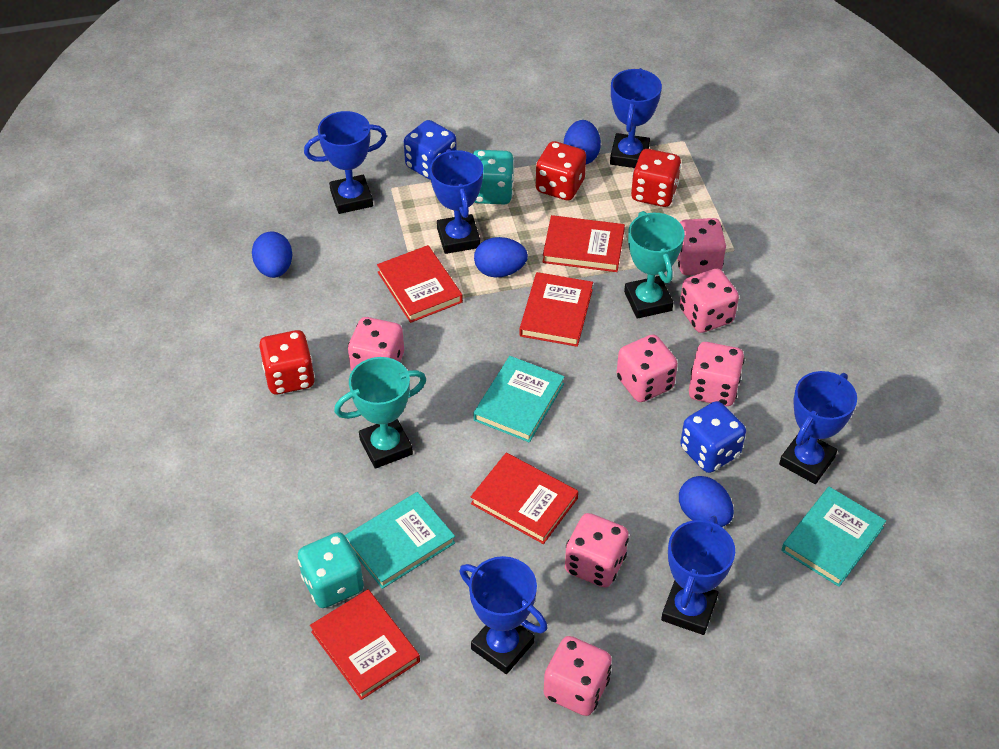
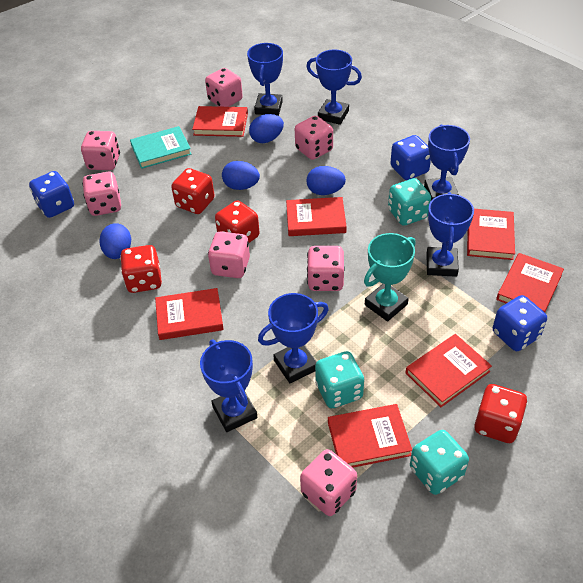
blue dice: 2 -> 3
red book: 5 -> 7
red dice: 3 -> 4
turquoise book: 3 -> 1
turquoise dice: 2 -> 3
turquoise trophy: 2 -> 1

